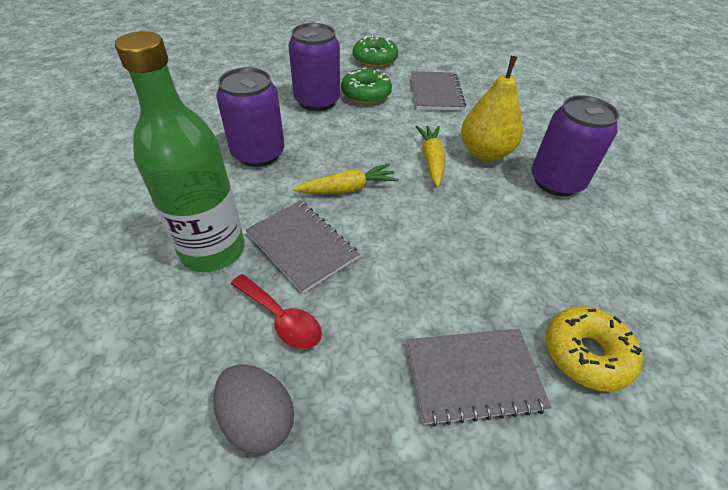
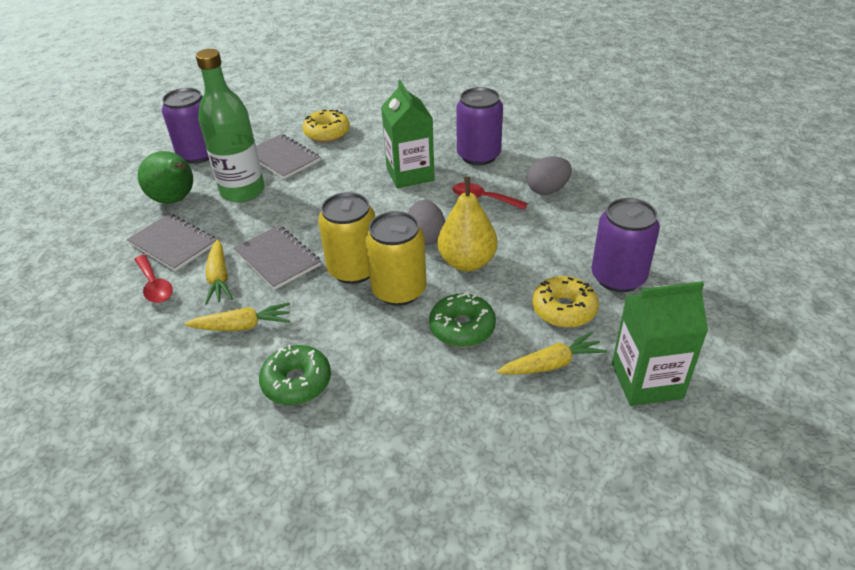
green carton: 0 -> 2
green pear: 0 -> 1
grey egg: 1 -> 2
red spoon: 1 -> 2
yellow can: 0 -> 2
yellow carrot: 2 -> 3
yellow donut: 1 -> 2

